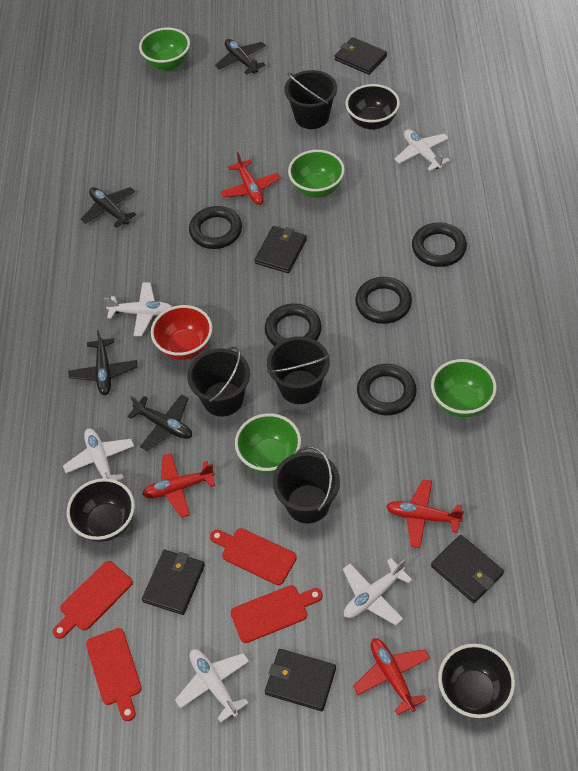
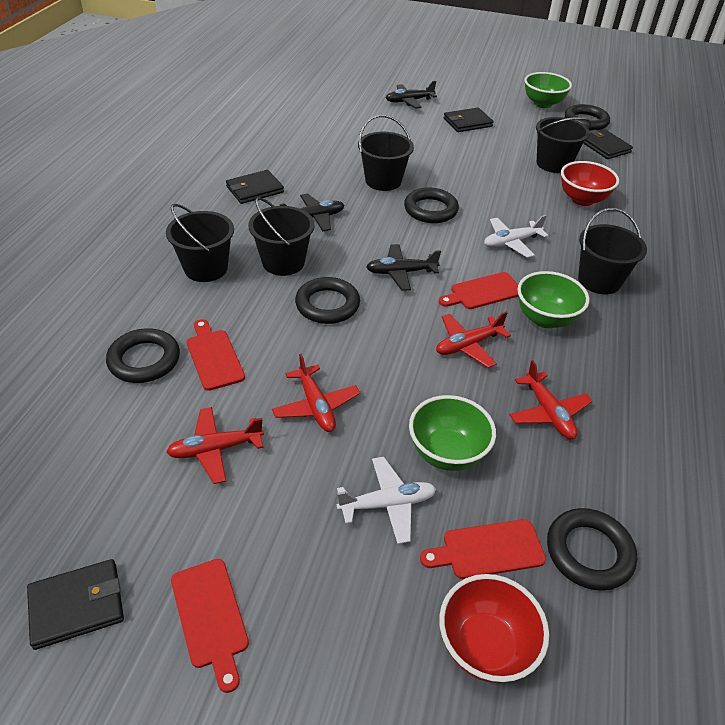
black bowl: 3 -> 0
black bucket: 4 -> 5
black plane: 4 -> 3
black wallet: 5 -> 4
green bowl: 4 -> 3
red bowl: 1 -> 2
white plane: 5 -> 2

